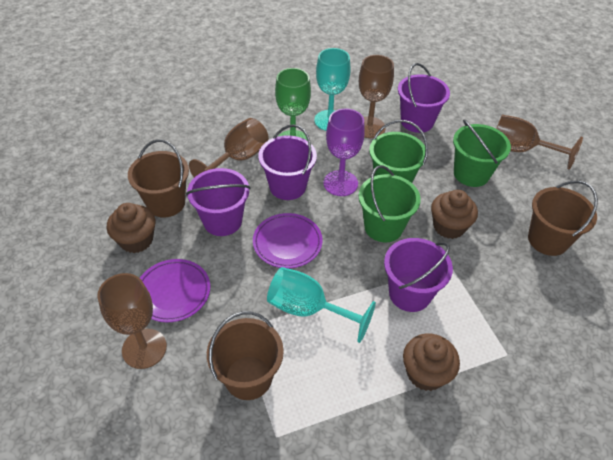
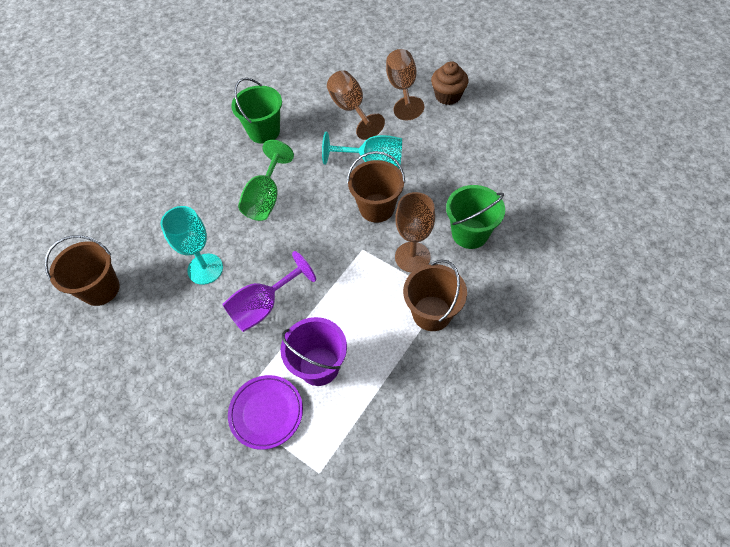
brown cupcake: 3 -> 1
brown goblet: 4 -> 3
green bucket: 3 -> 2
purple bucket: 4 -> 1
purple plate: 2 -> 1

